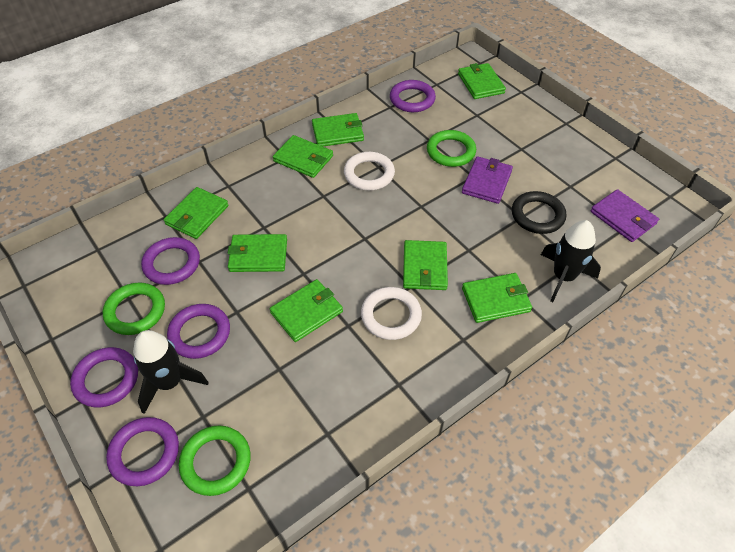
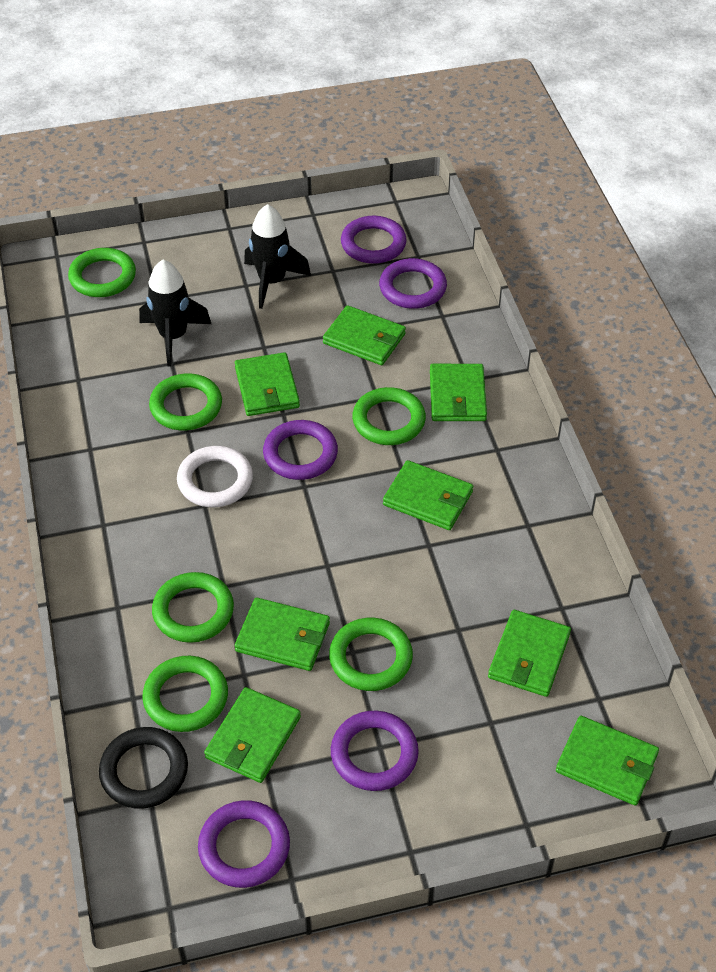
green ring: 3 -> 6
purple wallet: 2 -> 0
white ring: 2 -> 1

